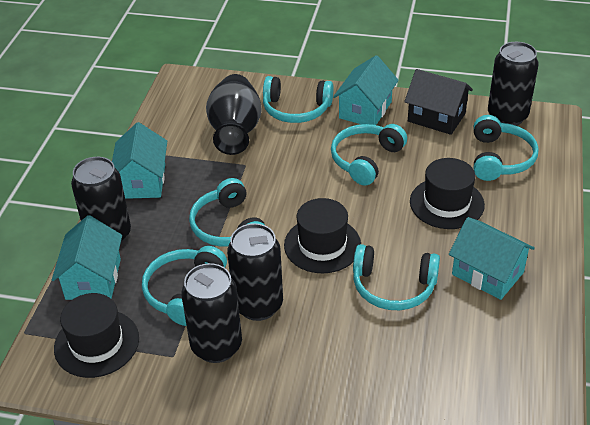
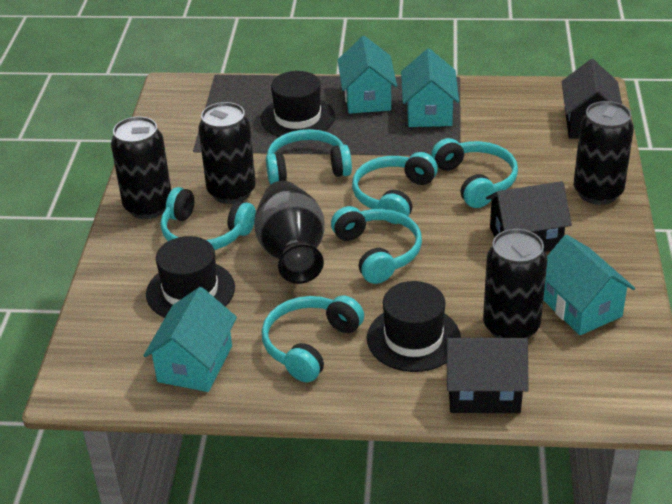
black house: 1 -> 3

